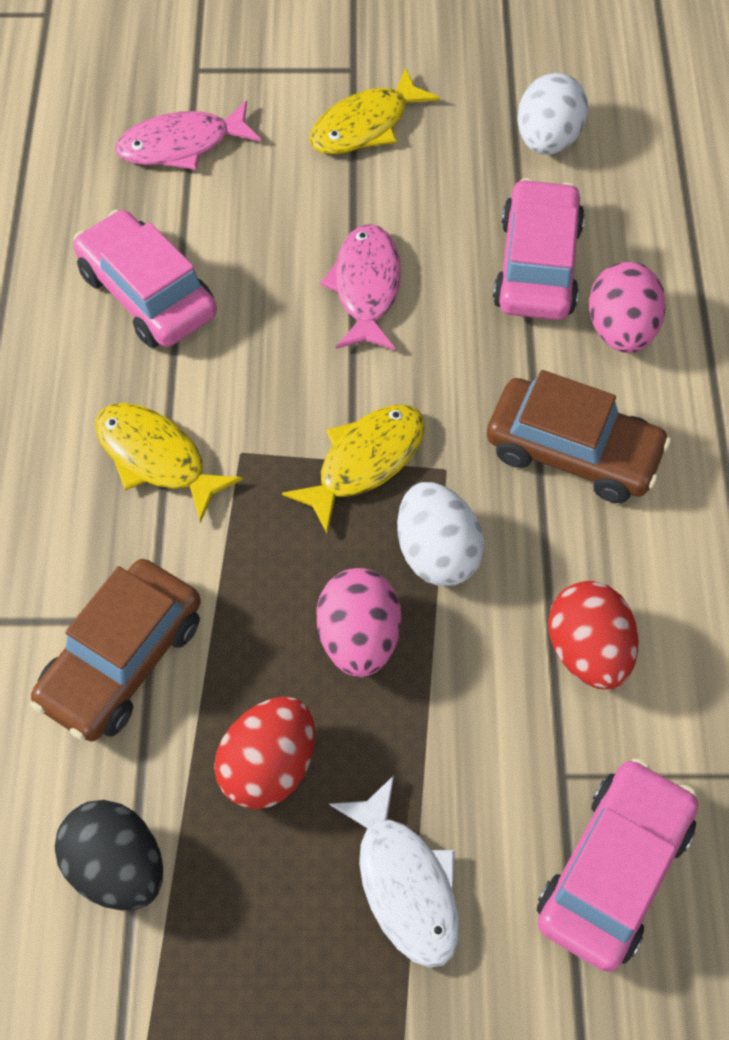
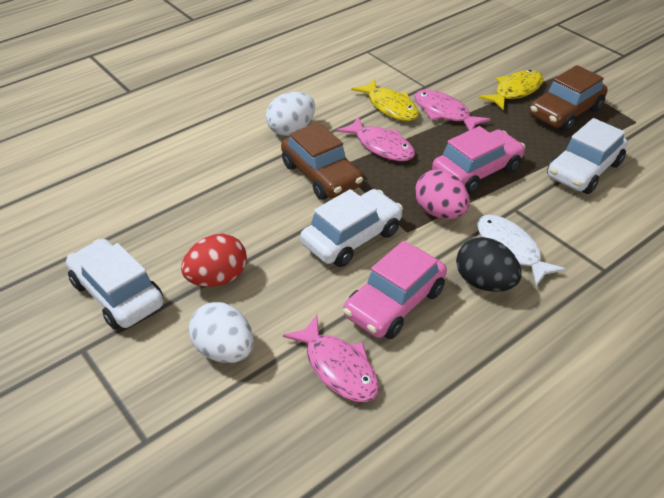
pink car: 3 -> 2
pink egg: 2 -> 1
pink fish: 2 -> 3
red egg: 2 -> 1
white car: 0 -> 3
yellow fish: 3 -> 2

